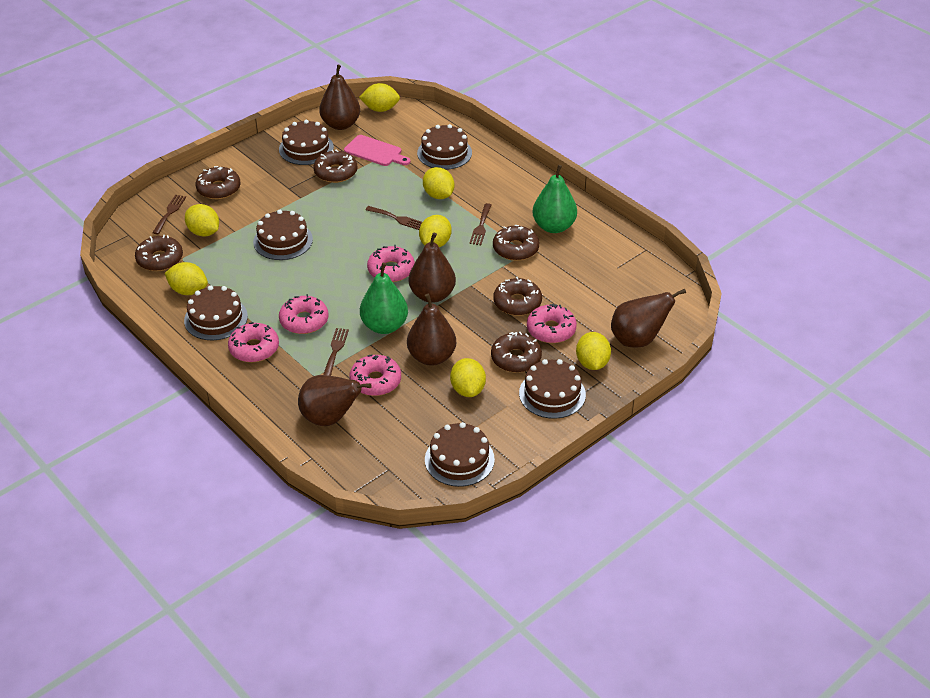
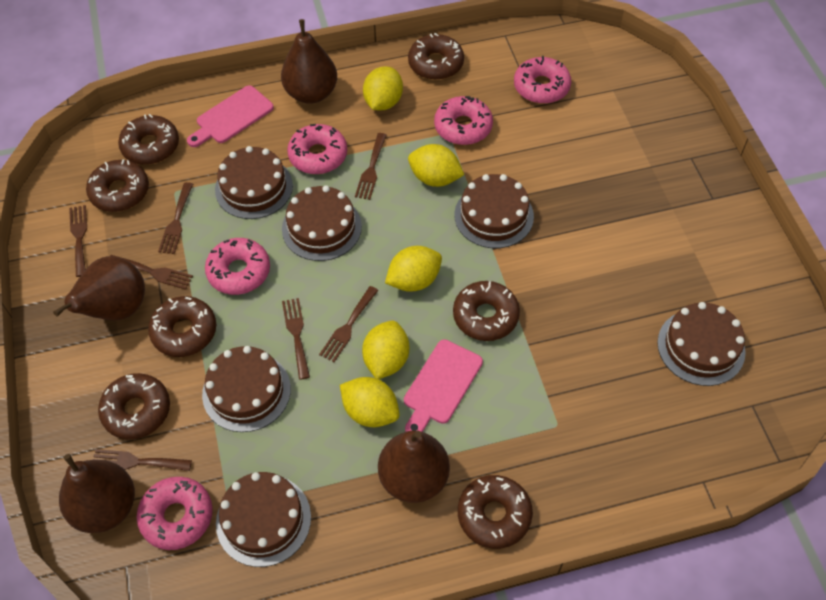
brown donut: 6 -> 7
brown fork: 4 -> 7
brown pear: 5 -> 4
green pear: 2 -> 0
pink cutting board: 1 -> 2
yellow lemon: 7 -> 5

